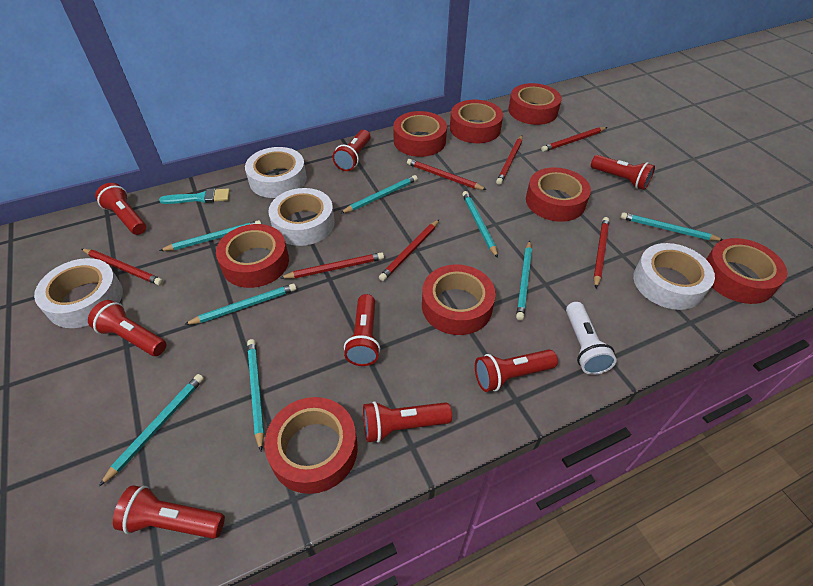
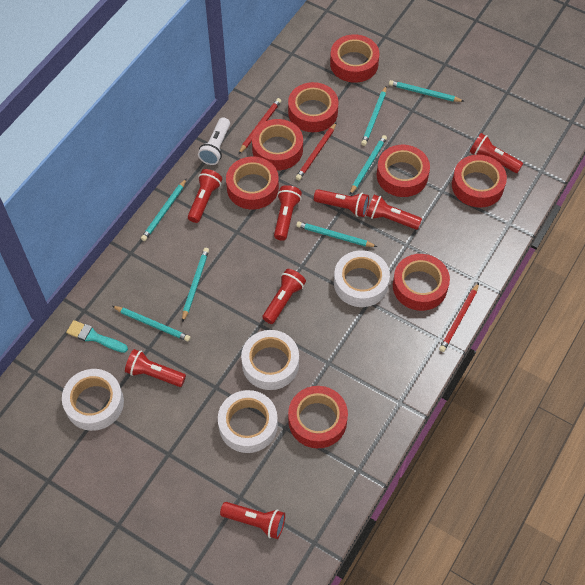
red pencil: 7 -> 3
turquoise pencil: 8 -> 7

